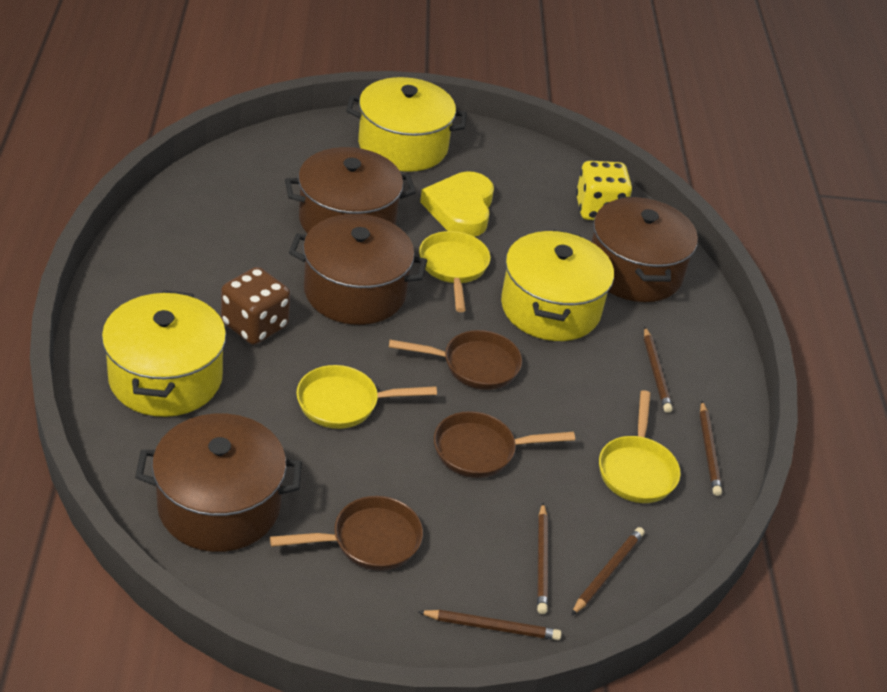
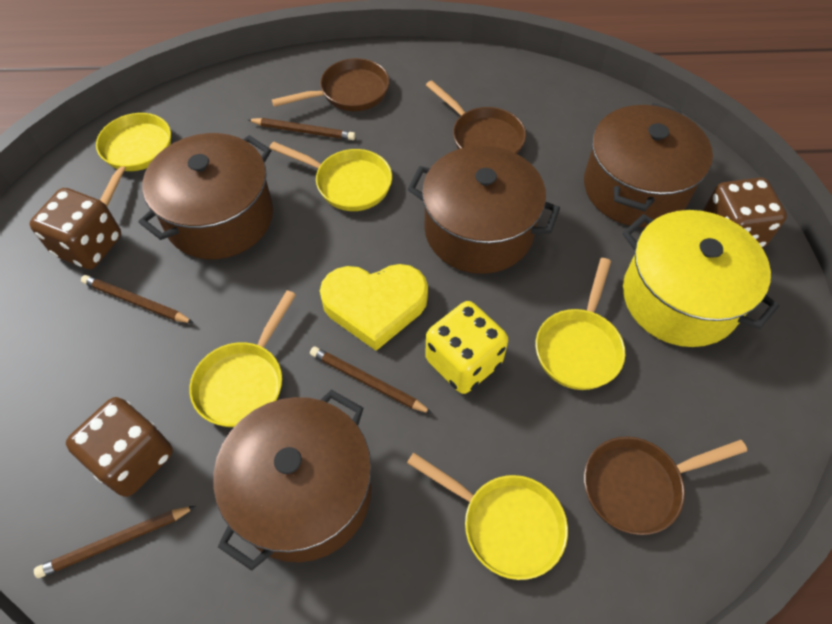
brown dice: 1 -> 3
brown pencil: 5 -> 4
yellow pan: 3 -> 5
yellow pot: 3 -> 1

